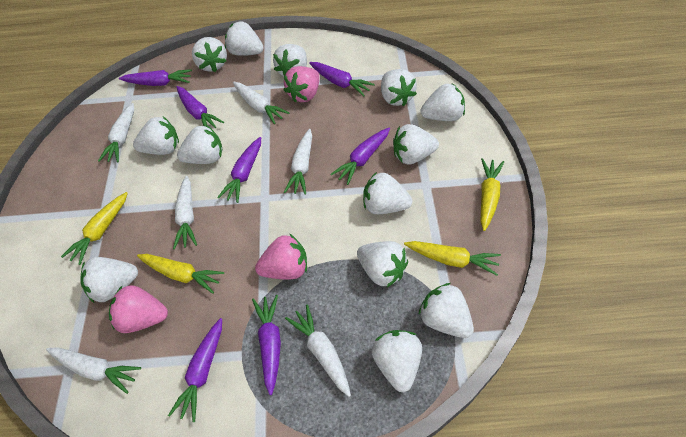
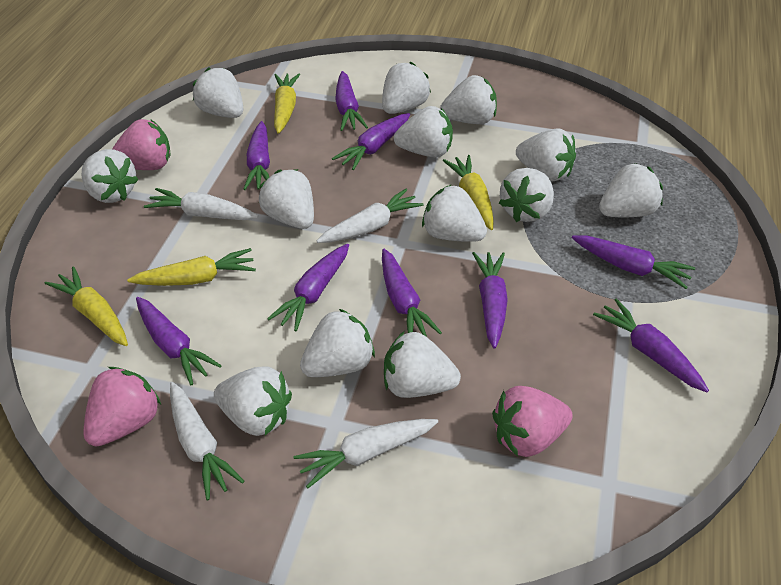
purple carrot: 7 -> 9
white carrot: 6 -> 4

